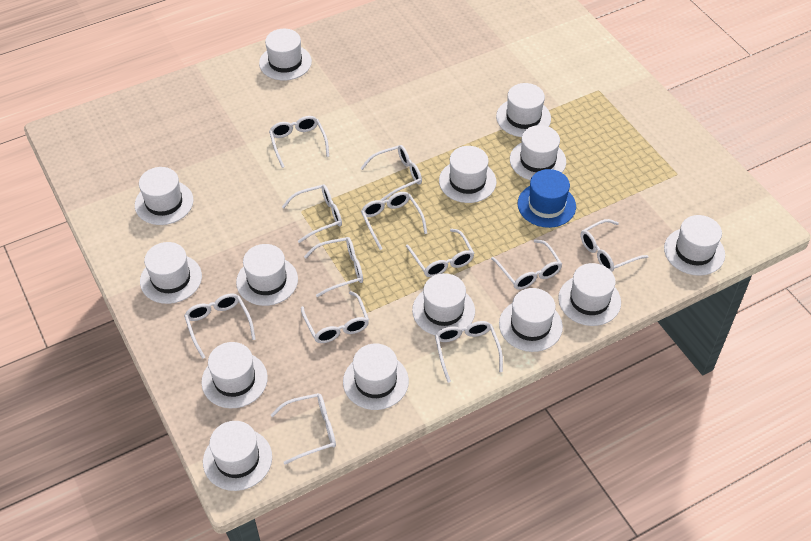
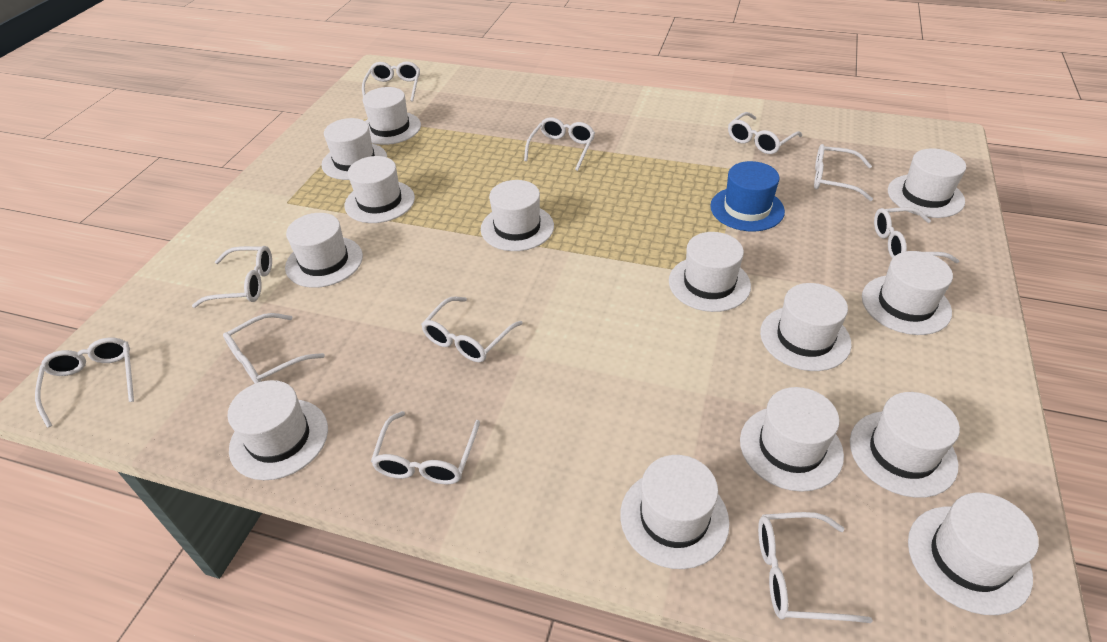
white glasses: 12 -> 11

